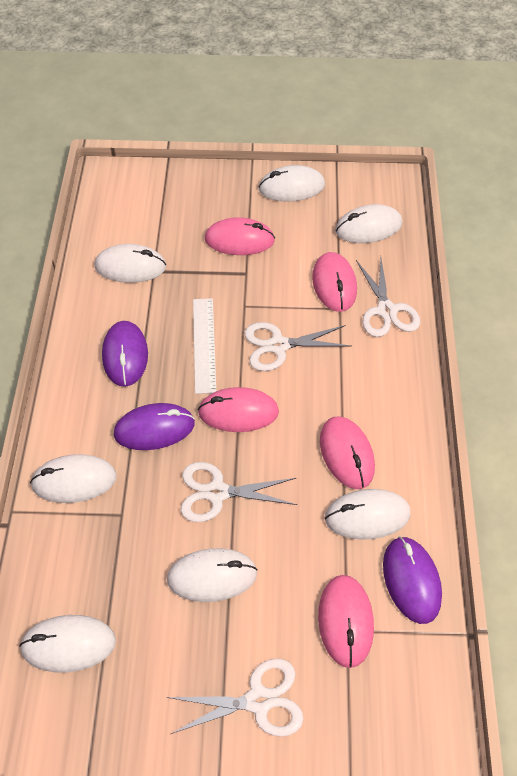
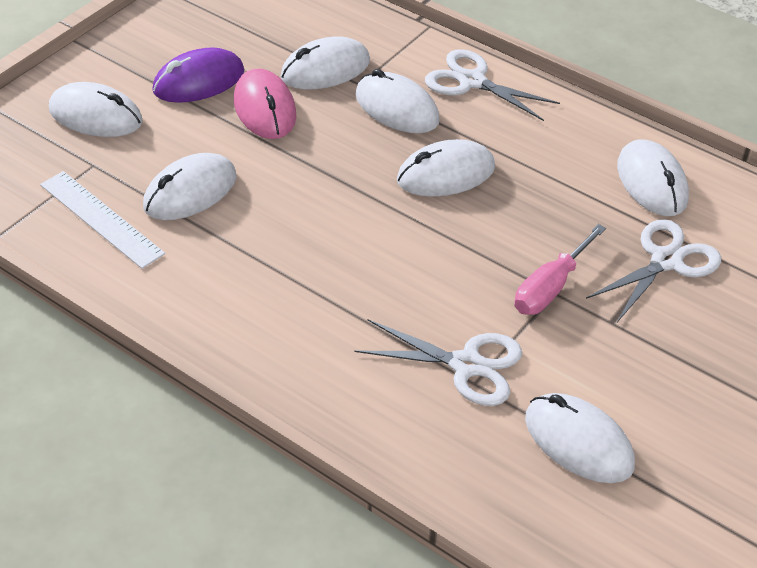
pink mouse: 5 -> 1
pink screwdriver: 0 -> 1
purple mouse: 3 -> 1
white scissors: 4 -> 3

